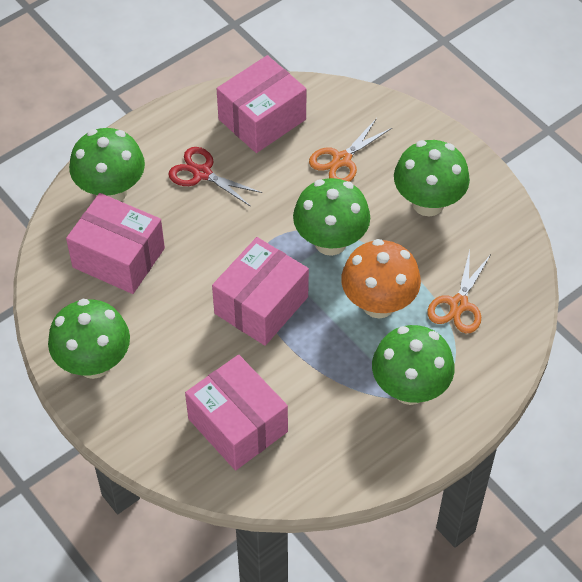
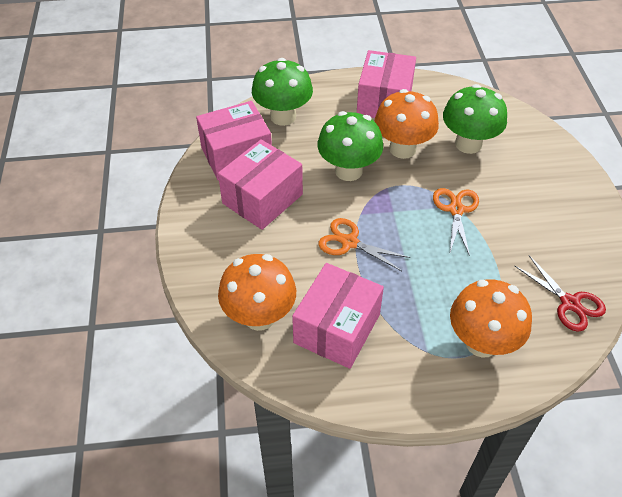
green mushroom: 5 -> 3
orange mushroom: 1 -> 3

